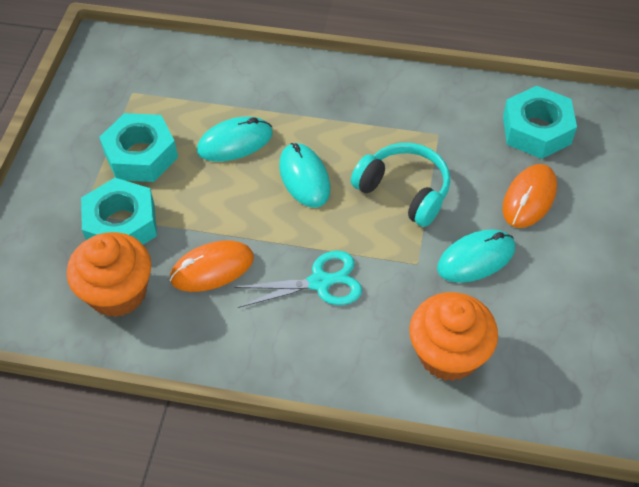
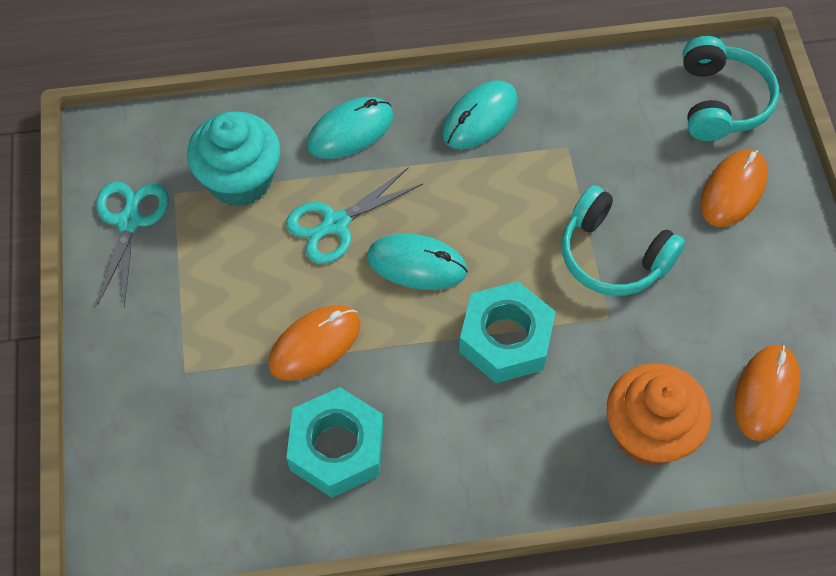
orange cupcake: 2 -> 1
orange mouse: 2 -> 3
turquoise cupcake: 0 -> 1
turquoise headphones: 1 -> 2
turquoise nut: 3 -> 2
turquoise scissors: 1 -> 2

